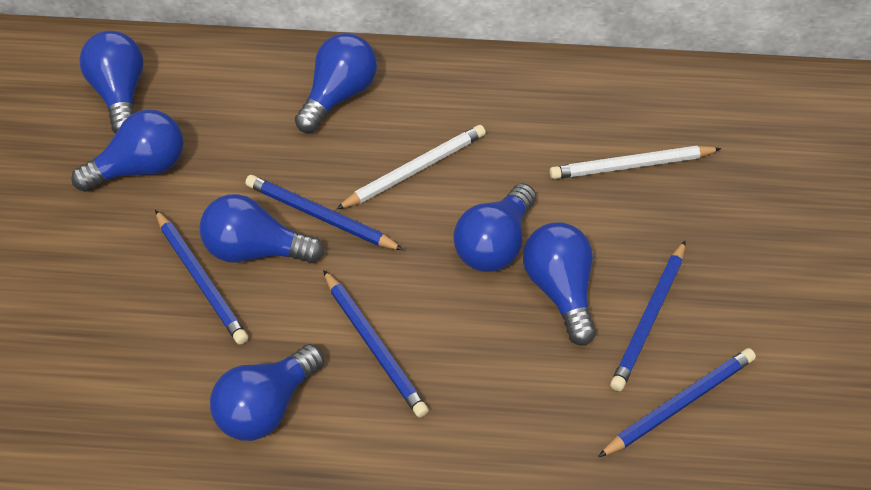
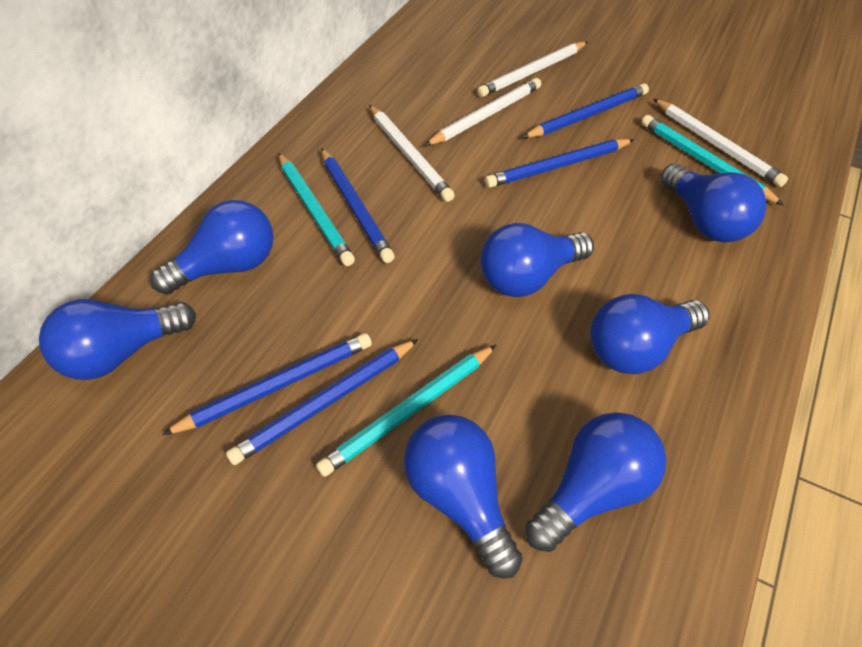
turquoise pencil: 0 -> 3
white pencil: 2 -> 4

